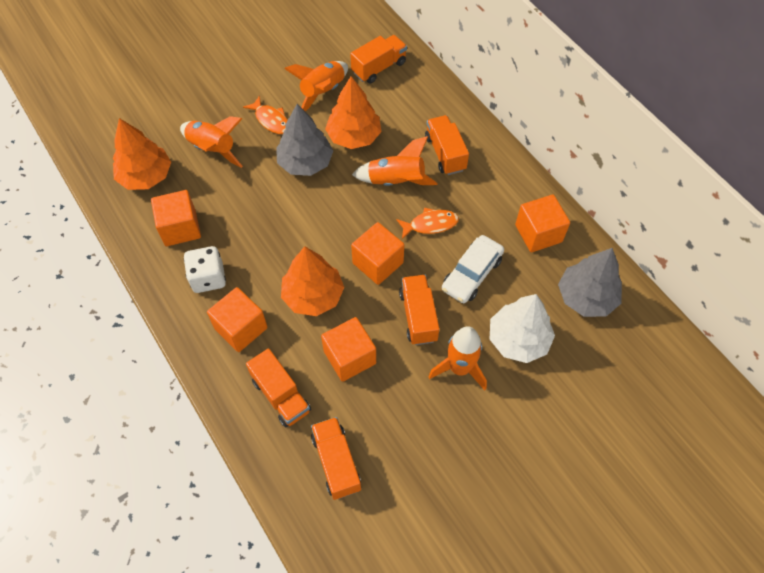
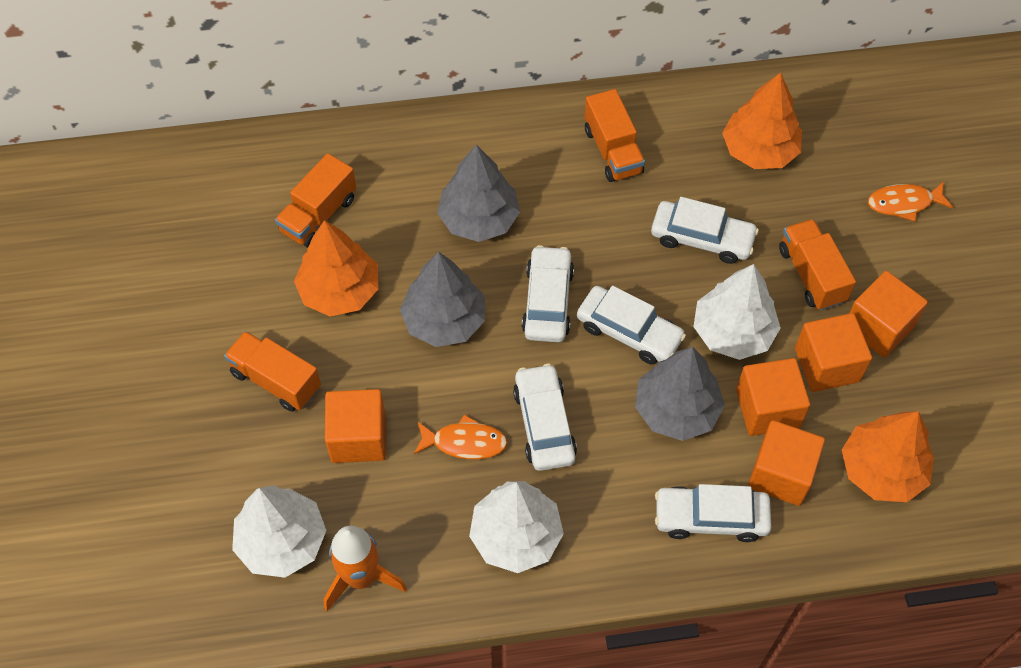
grey tree: 2 -> 3
orange rocket: 4 -> 1
orange truck: 5 -> 4
white car: 1 -> 5
white dice: 1 -> 0
white tree: 1 -> 3

